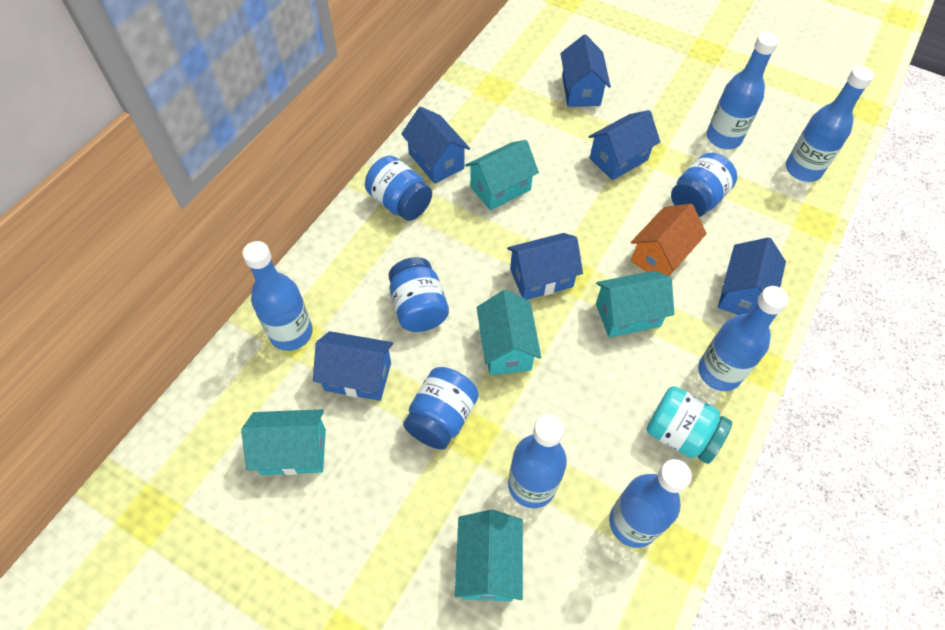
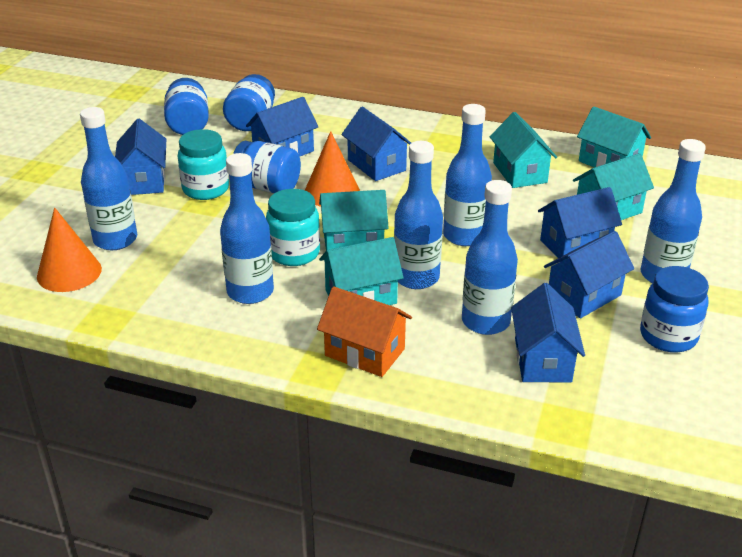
orange cone: 0 -> 2
turquoise jar: 1 -> 2

